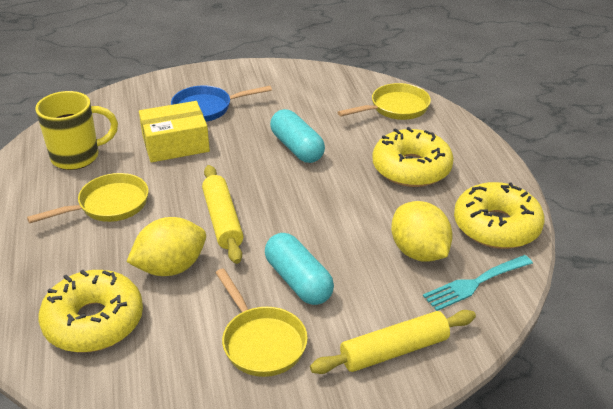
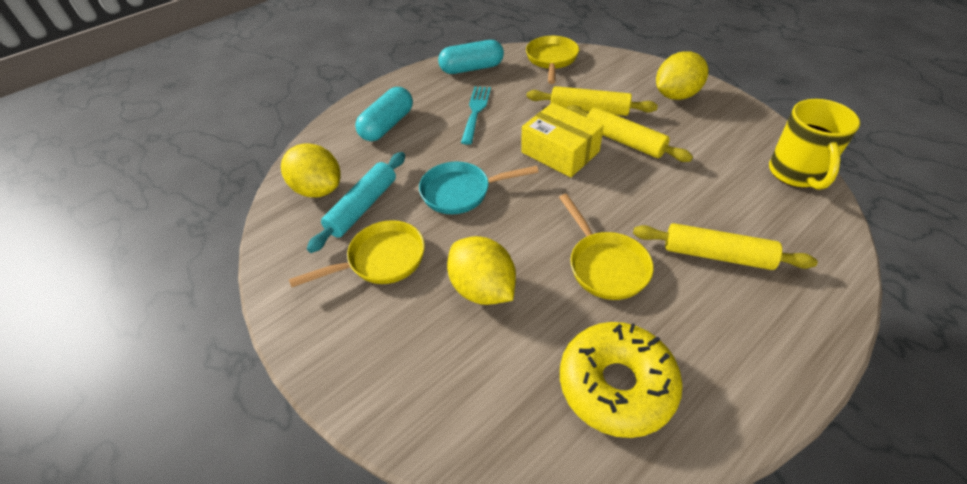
blue pan: 1 -> 0
turquoise pan: 0 -> 1
turquoise rolling pin: 0 -> 1
yellow donut: 3 -> 1
yellow lemon: 2 -> 3
yellow rolling pin: 2 -> 3

